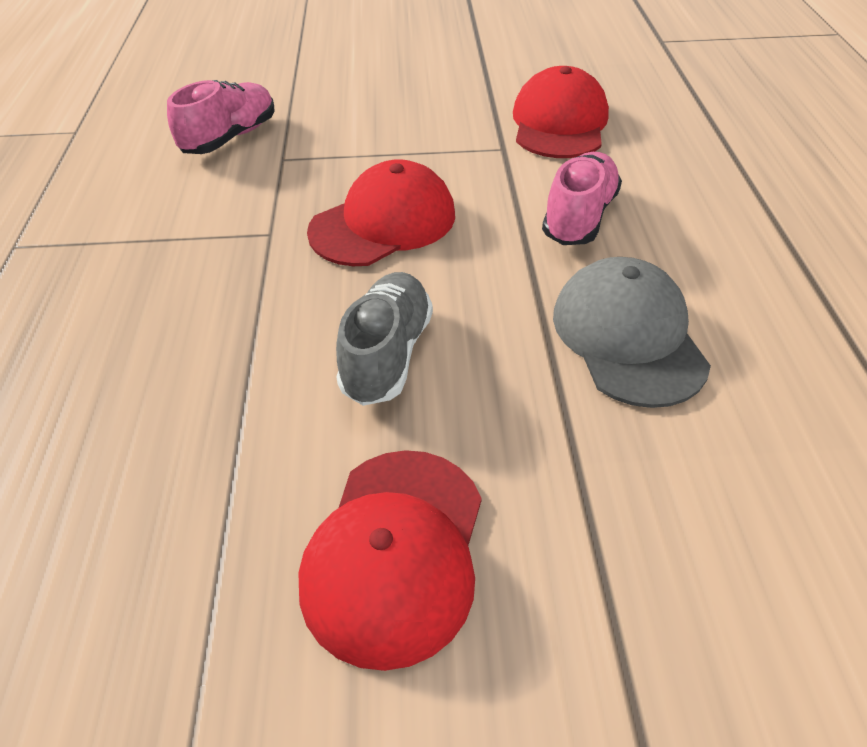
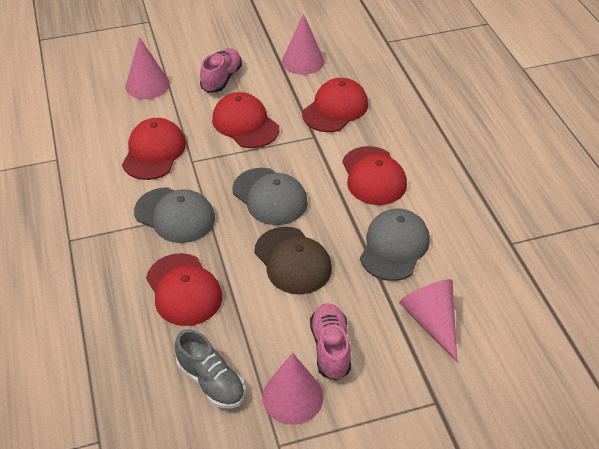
brown cap: 0 -> 1
grey cap: 1 -> 3
pink cone: 0 -> 4
red cap: 3 -> 5

